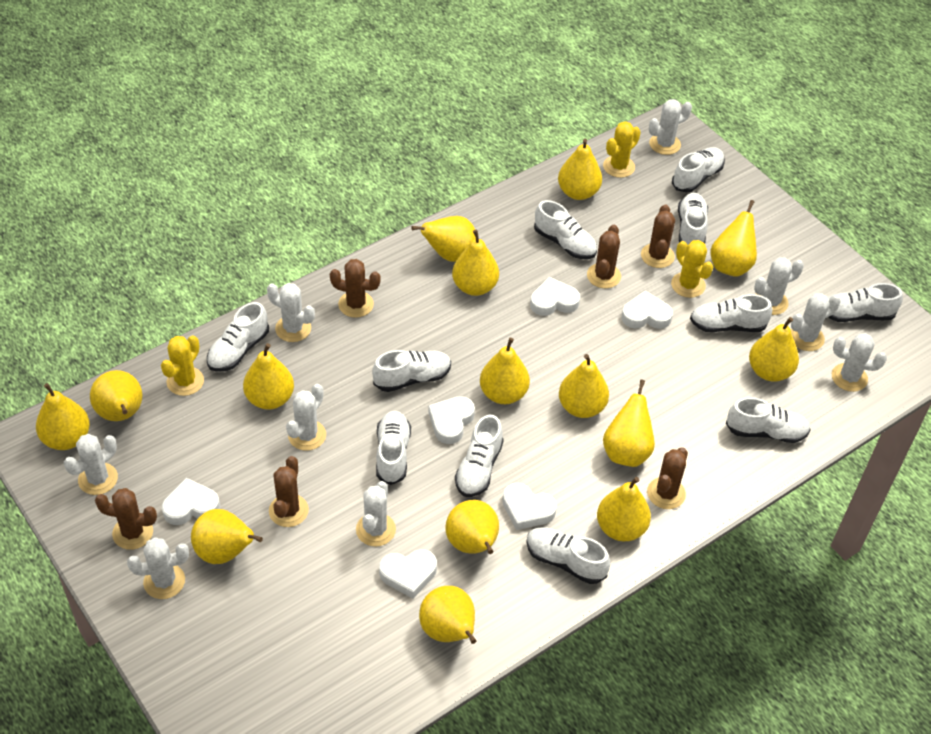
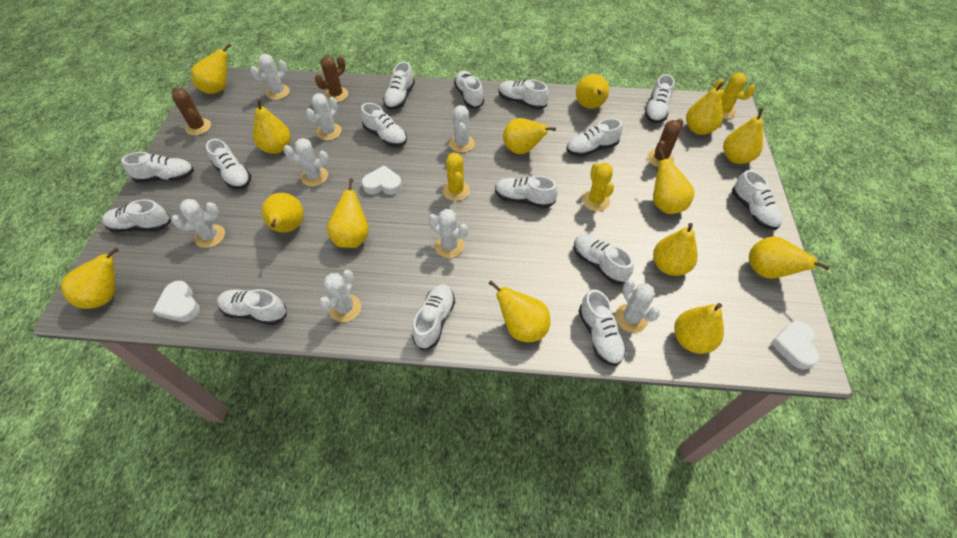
brown cactus: 6 -> 3
white cactus: 9 -> 8
white heart: 6 -> 3
white shoe: 11 -> 15
yellow pear: 15 -> 14

